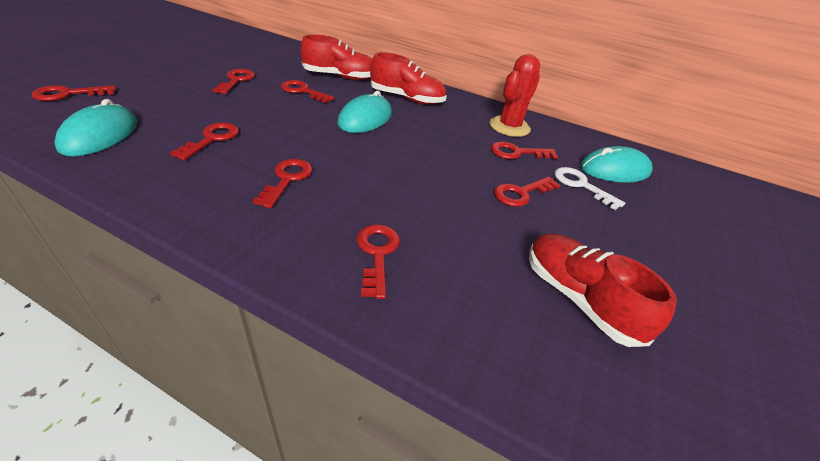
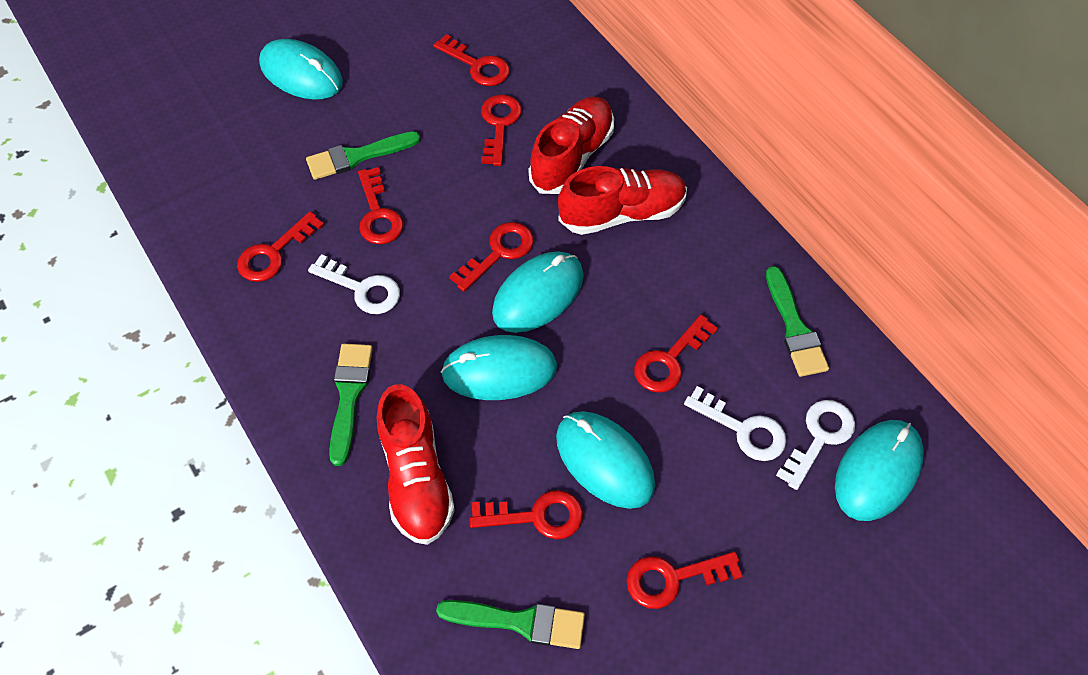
green brush: 0 -> 4
red cactus: 1 -> 0
turquoise mouse: 3 -> 5
white key: 1 -> 3

